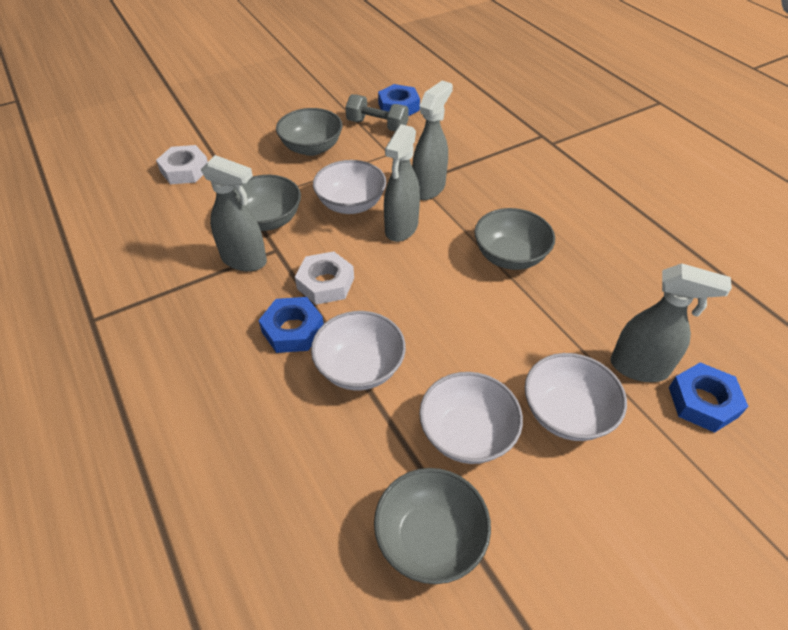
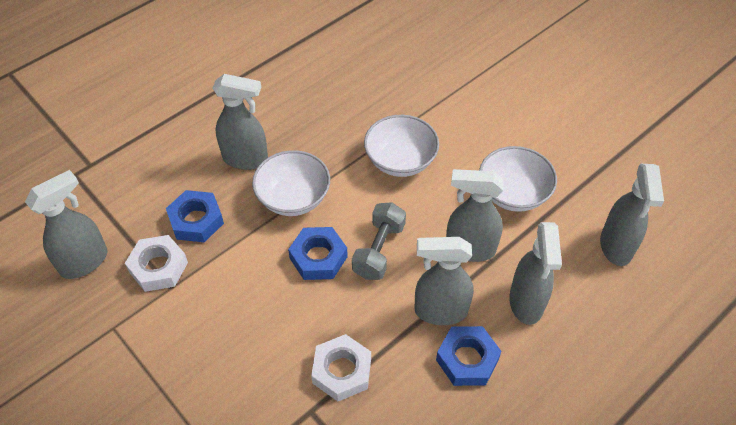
grey bowl: 4 -> 0
grey spray bottle: 4 -> 6
white bowl: 4 -> 3

